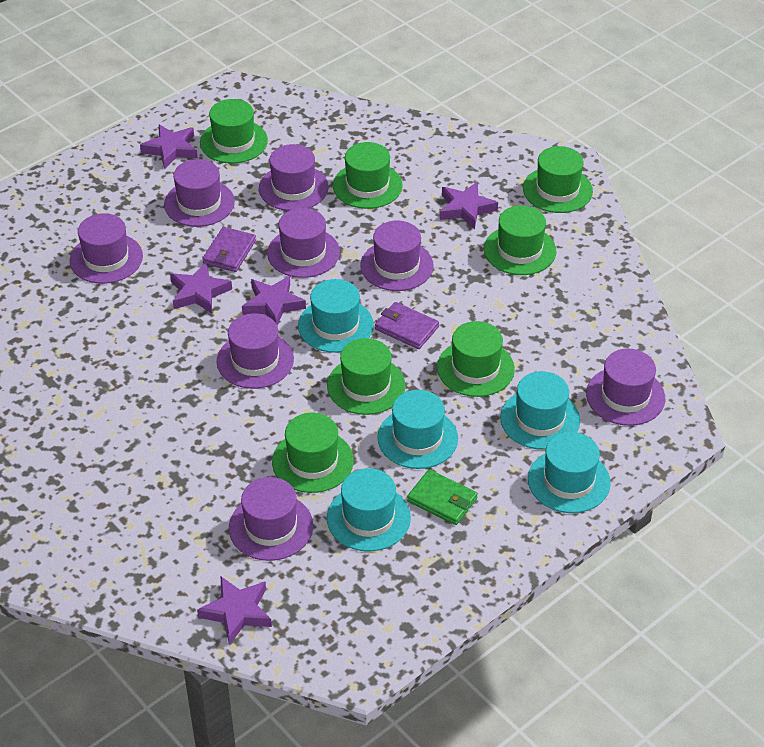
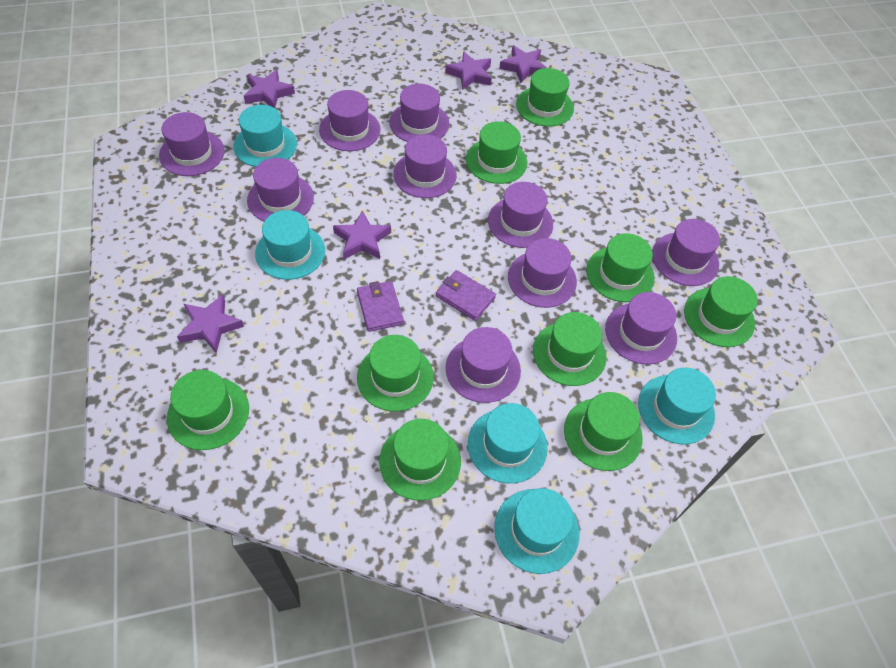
green hat: 7 -> 9
green wallet: 1 -> 0
purple hat: 8 -> 10

